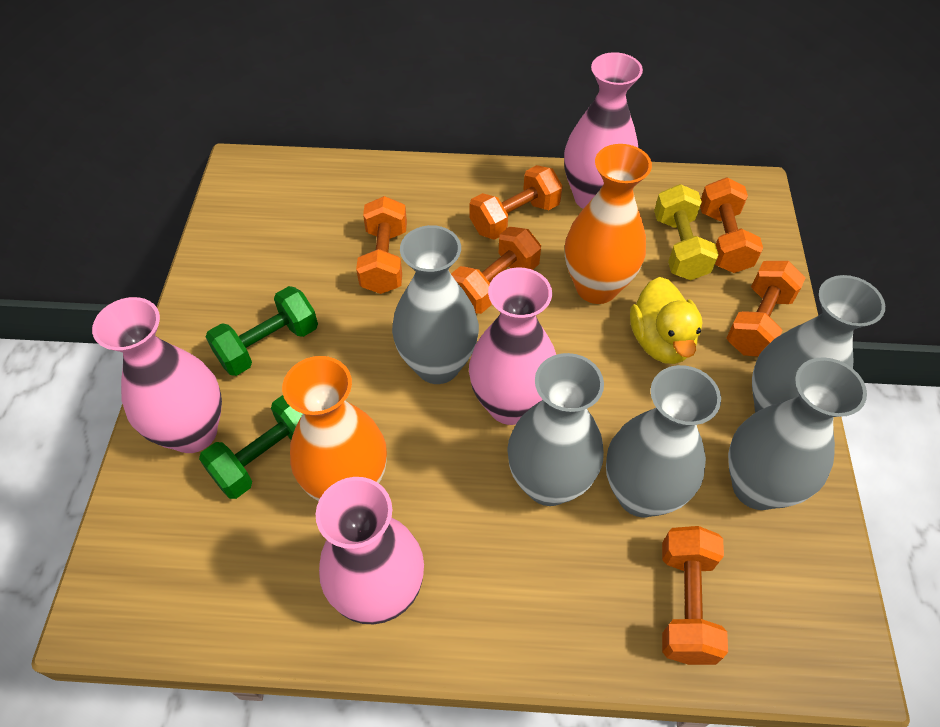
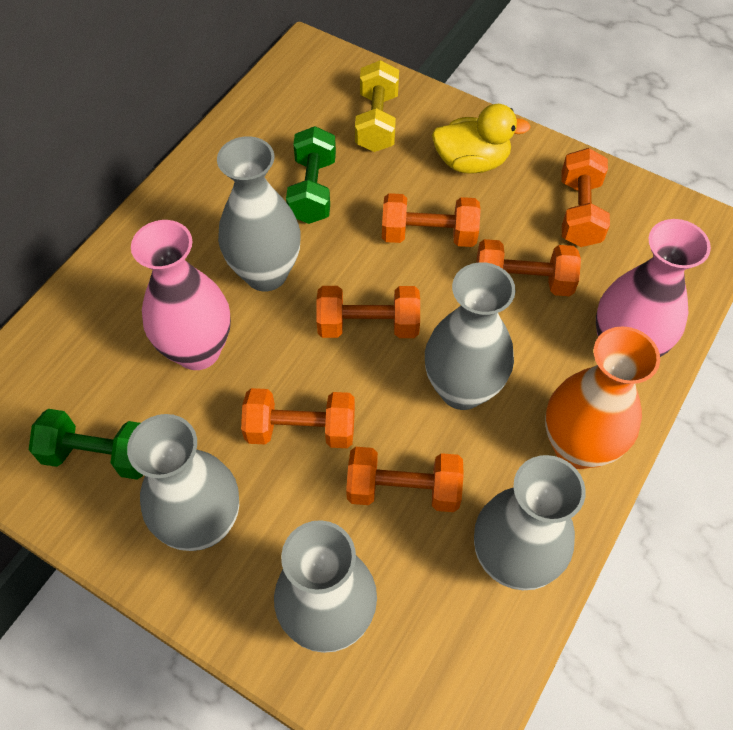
orange vase: 2 -> 1
pink vase: 4 -> 2

